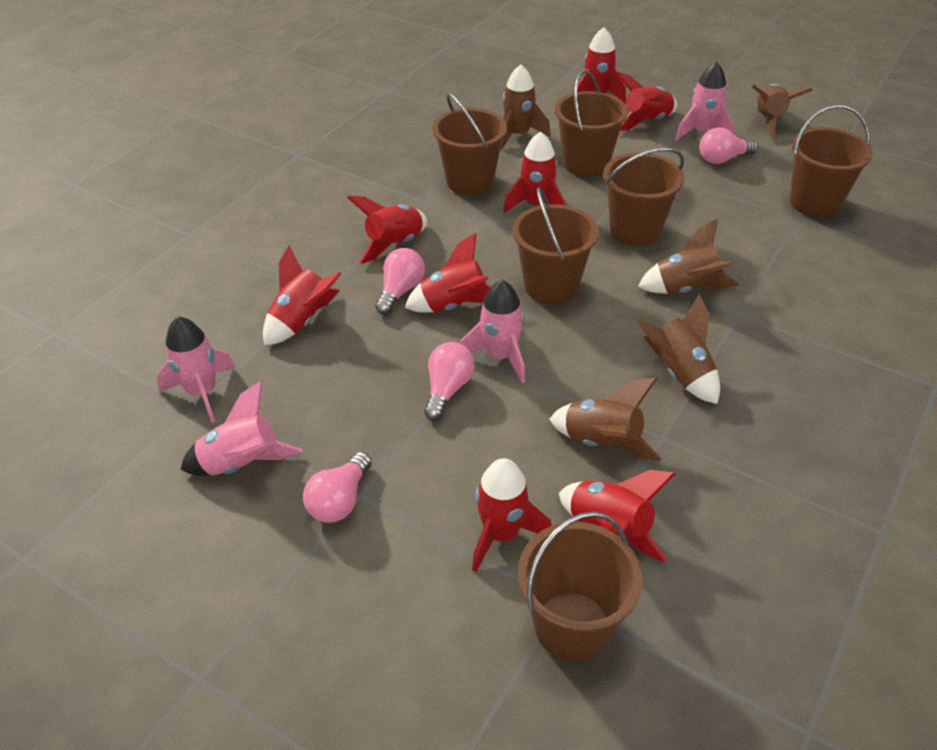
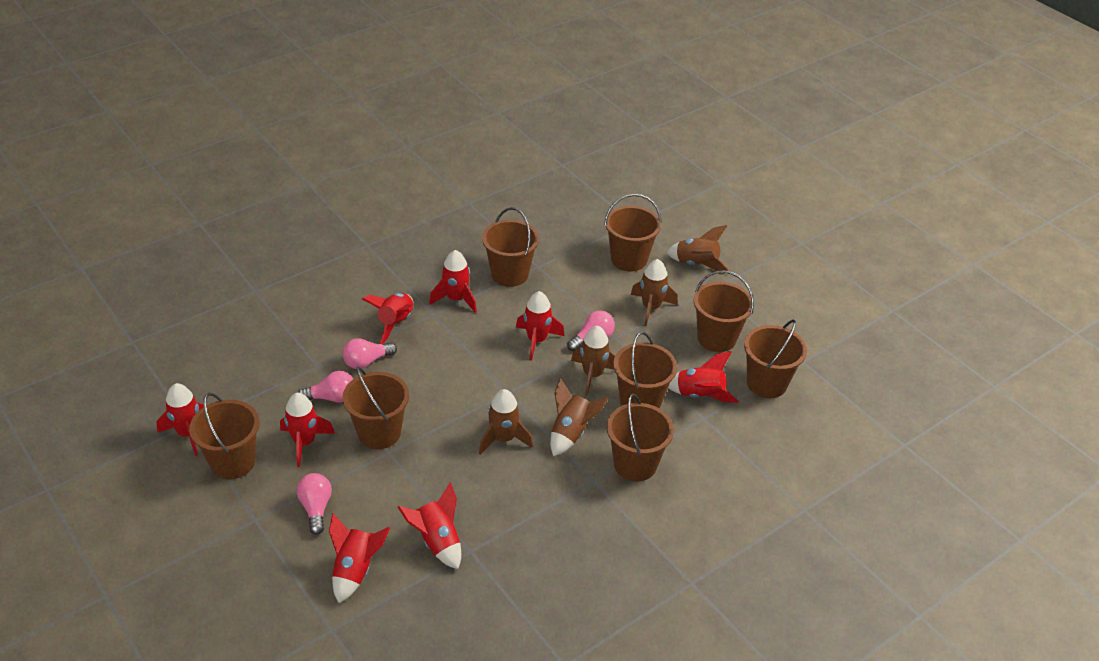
brown bucket: 6 -> 8
pink rocket: 4 -> 0

